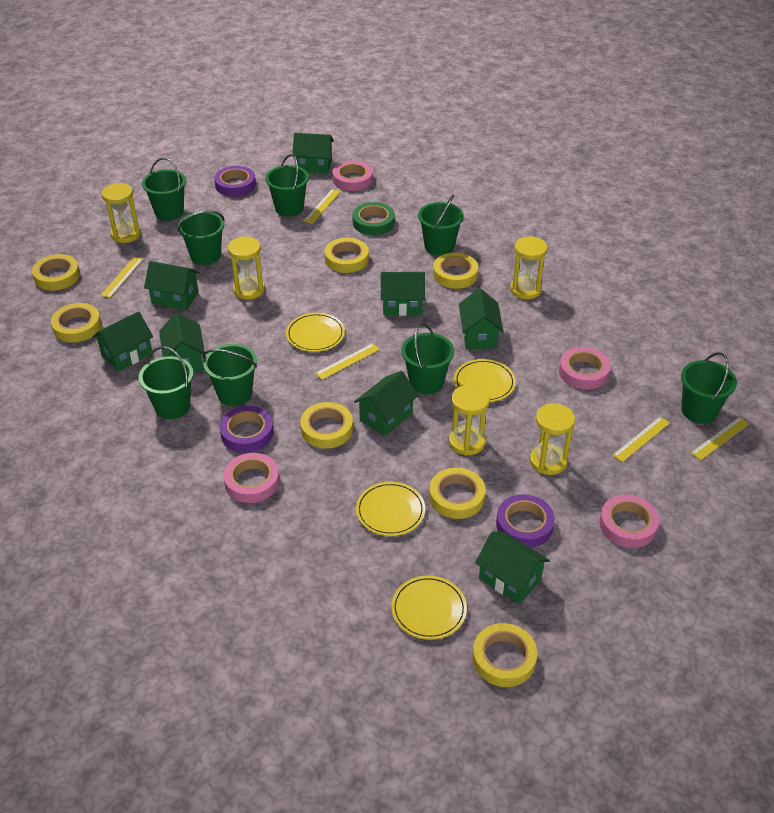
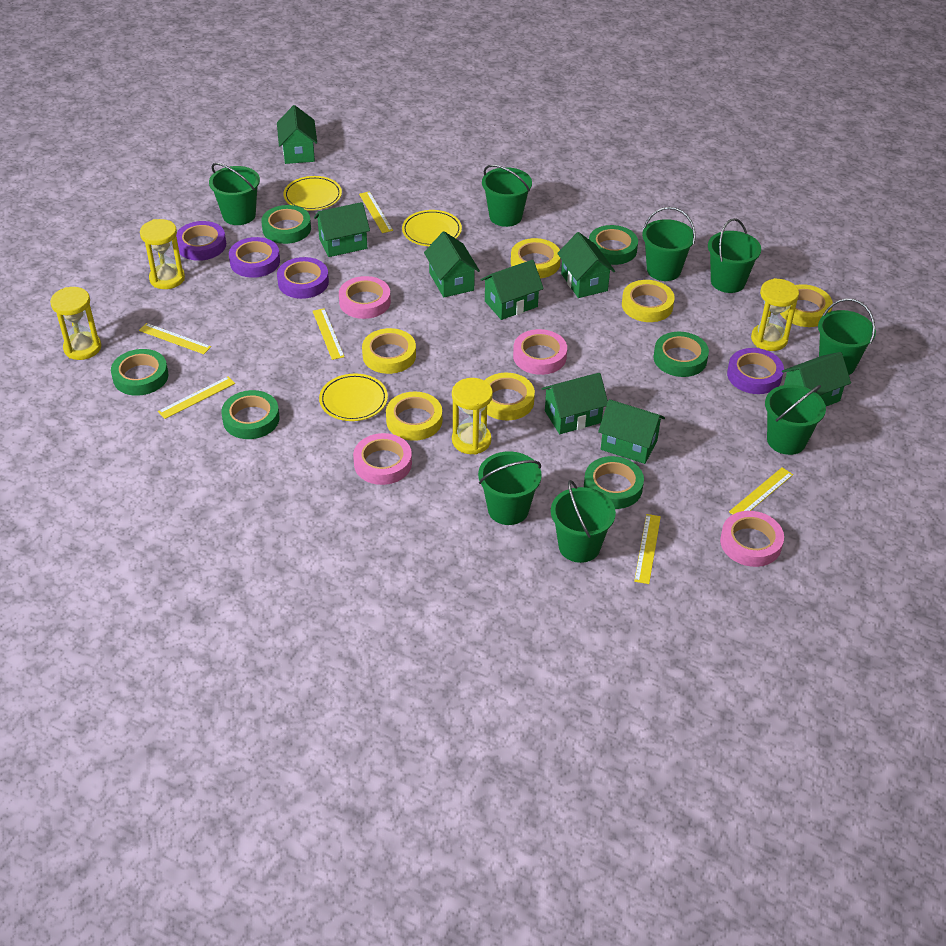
green tape: 1 -> 6
purple tape: 3 -> 4
yellow hourglass: 5 -> 4
yellow plate: 4 -> 3
yellow ruler: 5 -> 6
yellow tape: 7 -> 6

